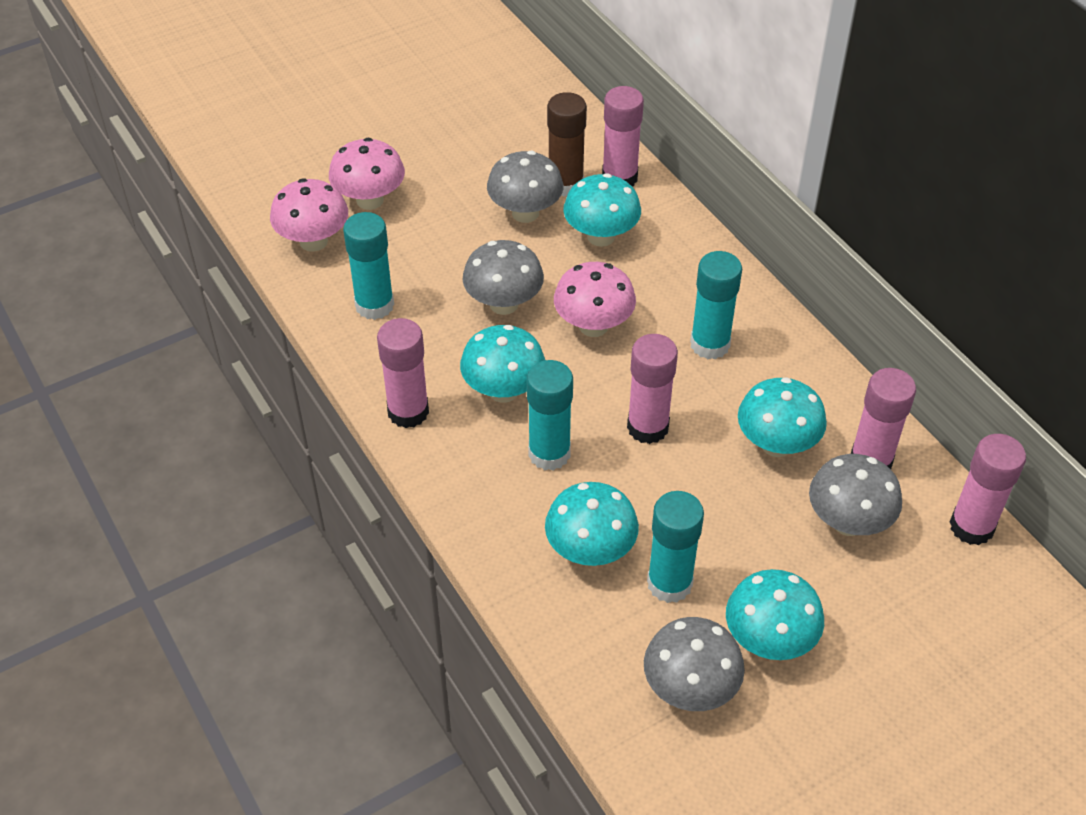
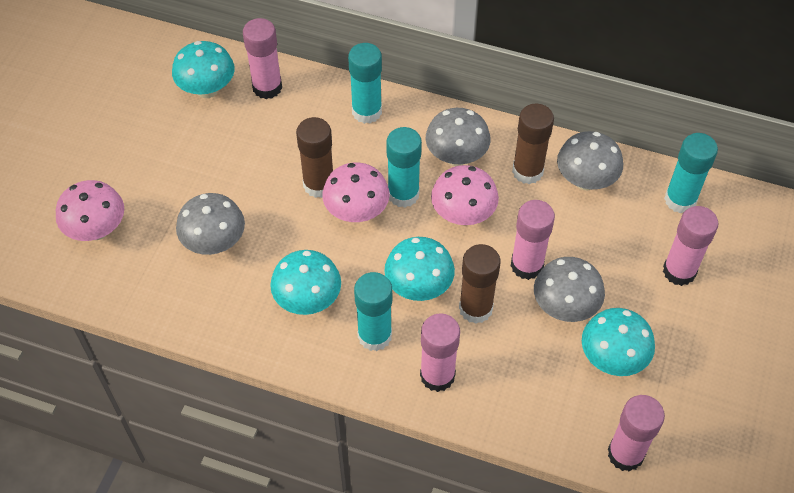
brown glue stick: 1 -> 3
turquoise mushroom: 5 -> 4

